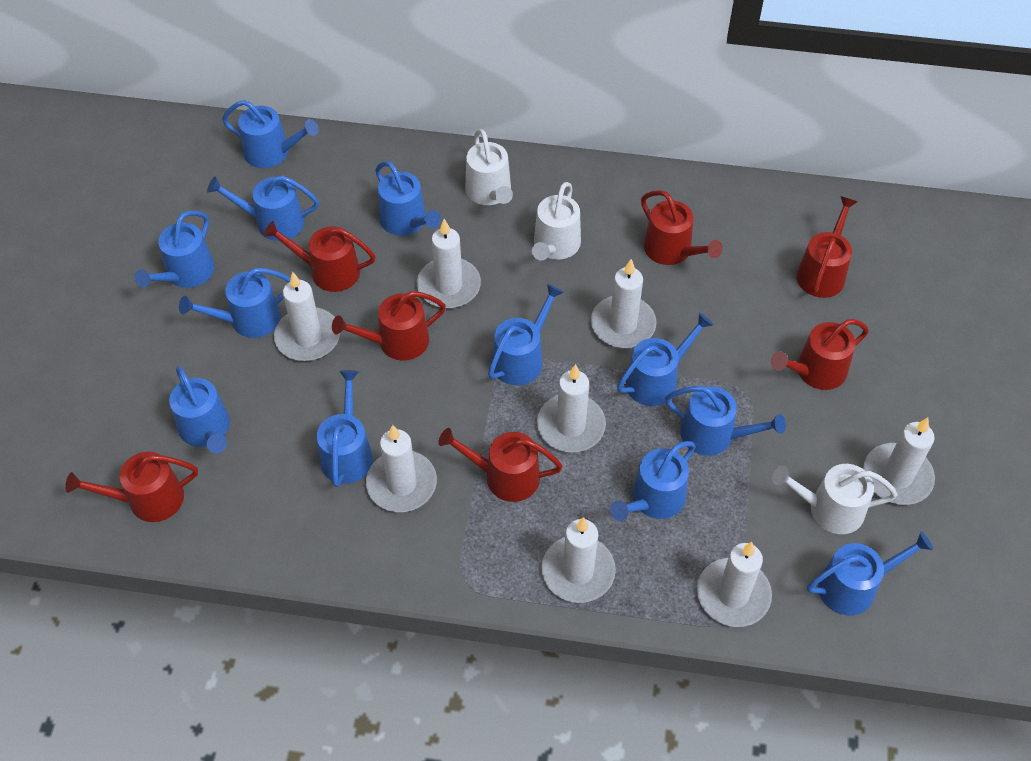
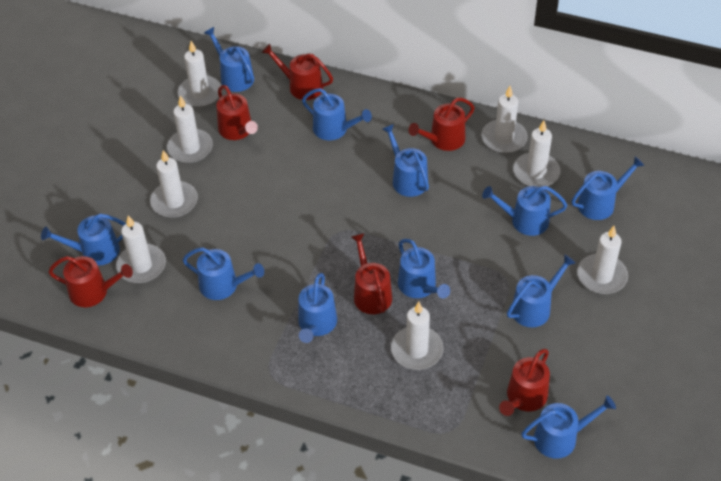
blue watering can: 12 -> 11
red watering can: 7 -> 6
white watering can: 3 -> 0

